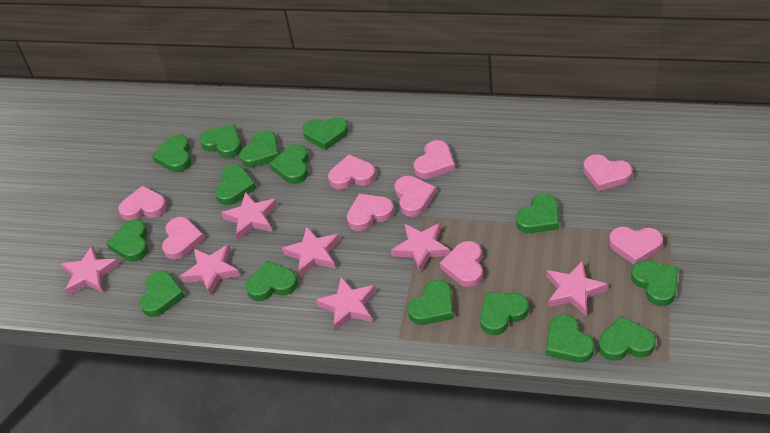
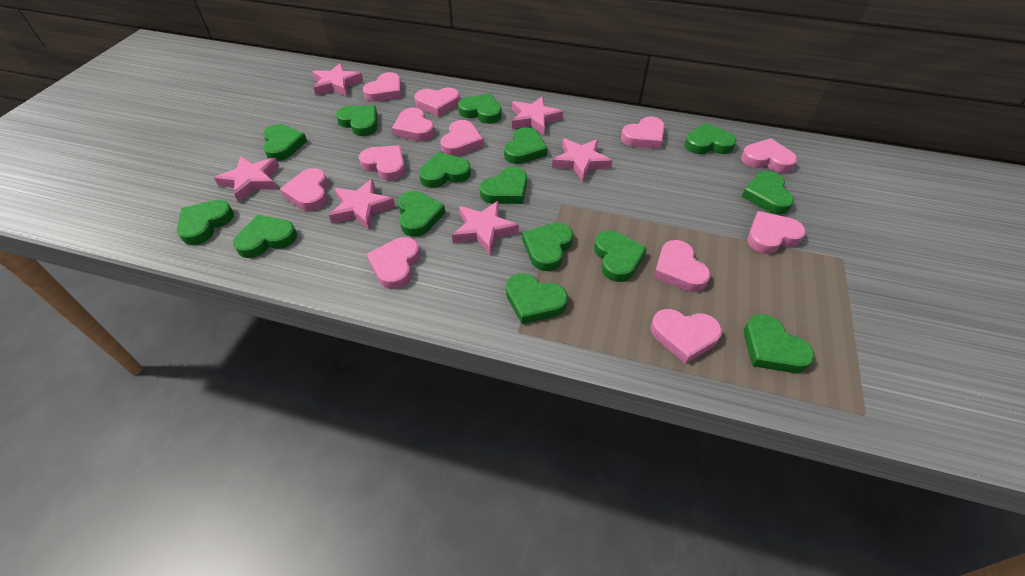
pink heart: 9 -> 12
pink star: 7 -> 6

